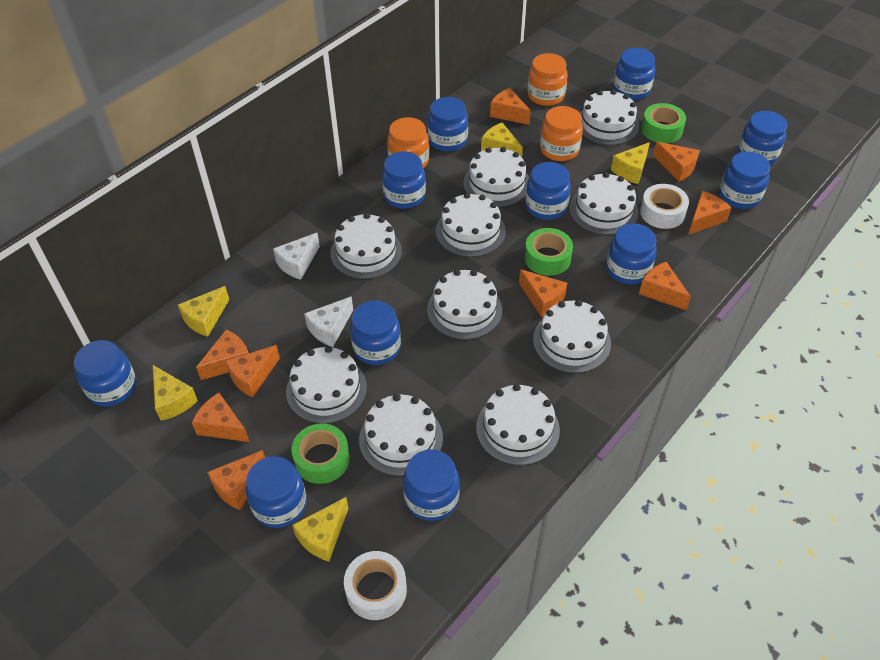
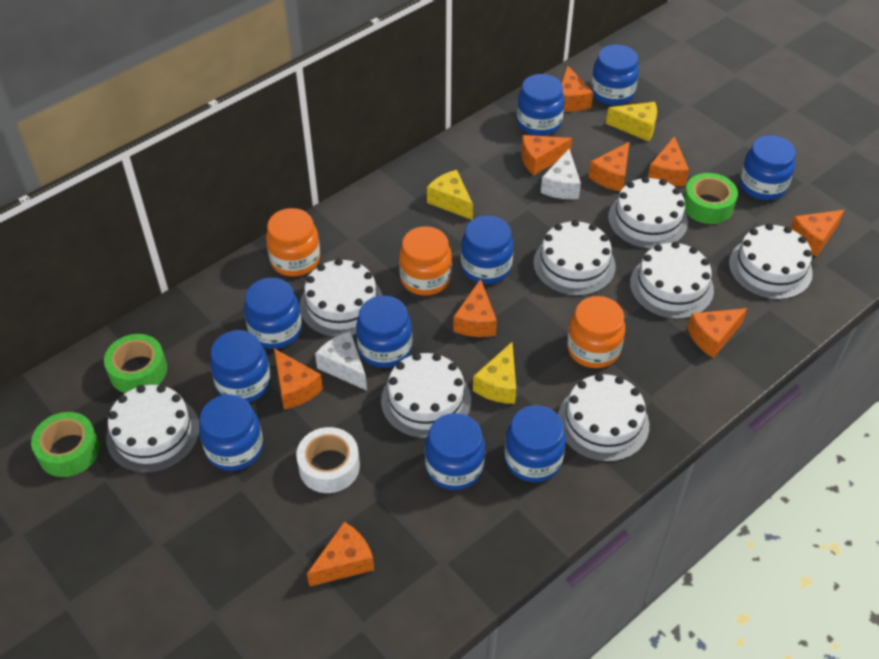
blue jar: 11 -> 10
white cake: 10 -> 8
white tape: 2 -> 1
yellow cheese: 5 -> 3

